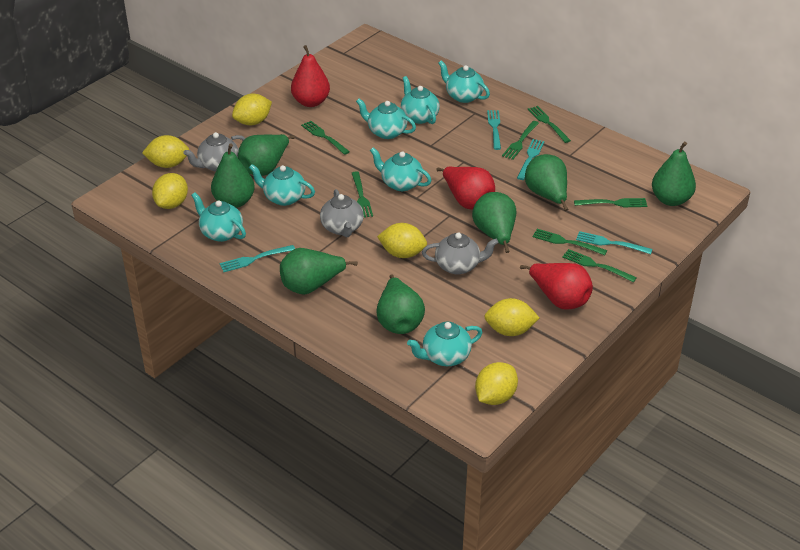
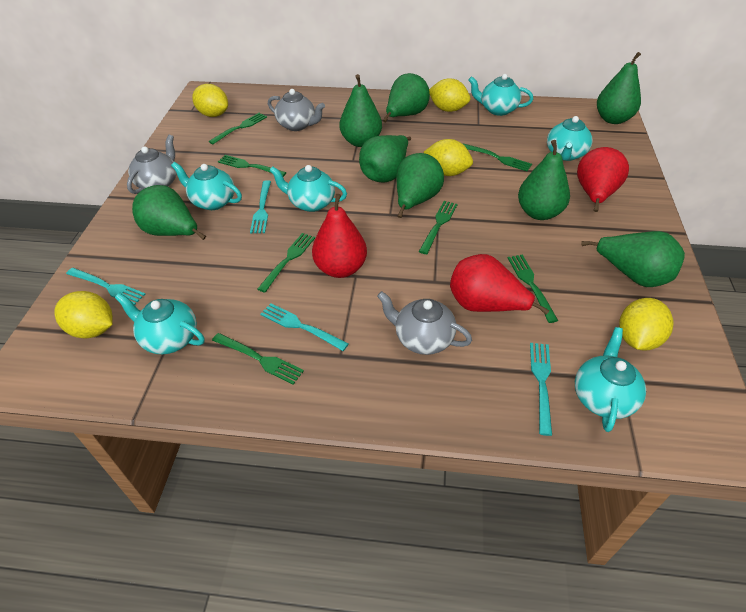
green pear: 7 -> 8
turquoise teapot: 7 -> 6
yellow lemon: 6 -> 5

